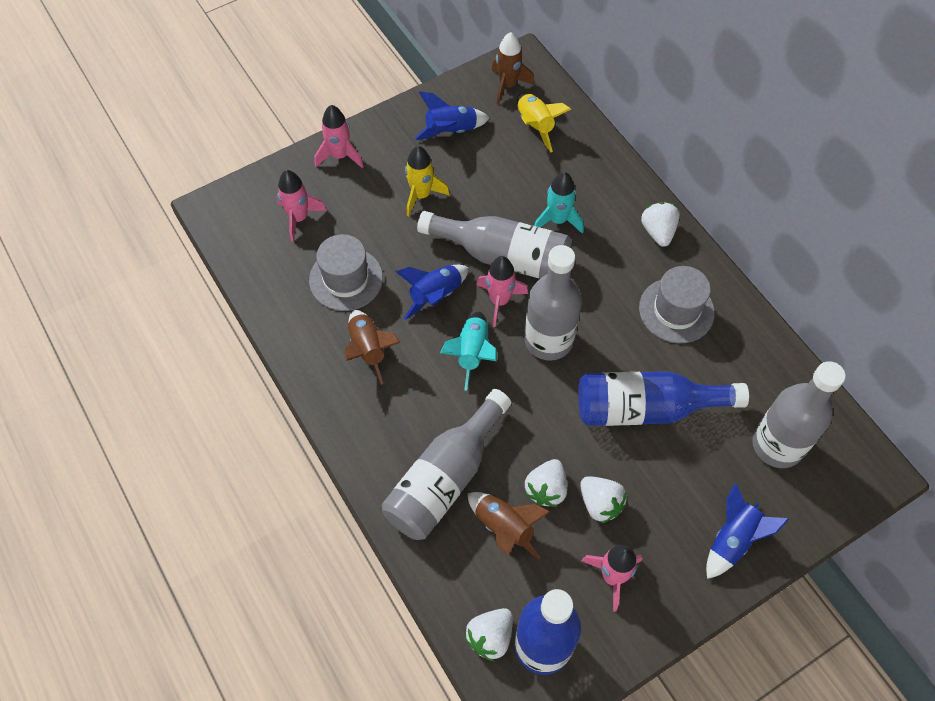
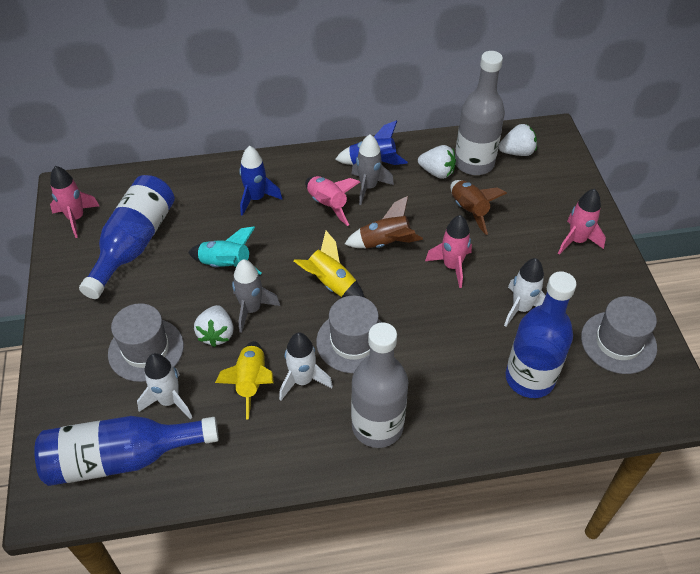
blue bottle: 2 -> 3
blue rocket: 3 -> 2
brown rocket: 3 -> 2
grey bottle: 4 -> 2
grey hat: 2 -> 3
grey rocket: 0 -> 2
turquoise rocket: 2 -> 1
white rocket: 0 -> 3
white strawberry: 4 -> 3

